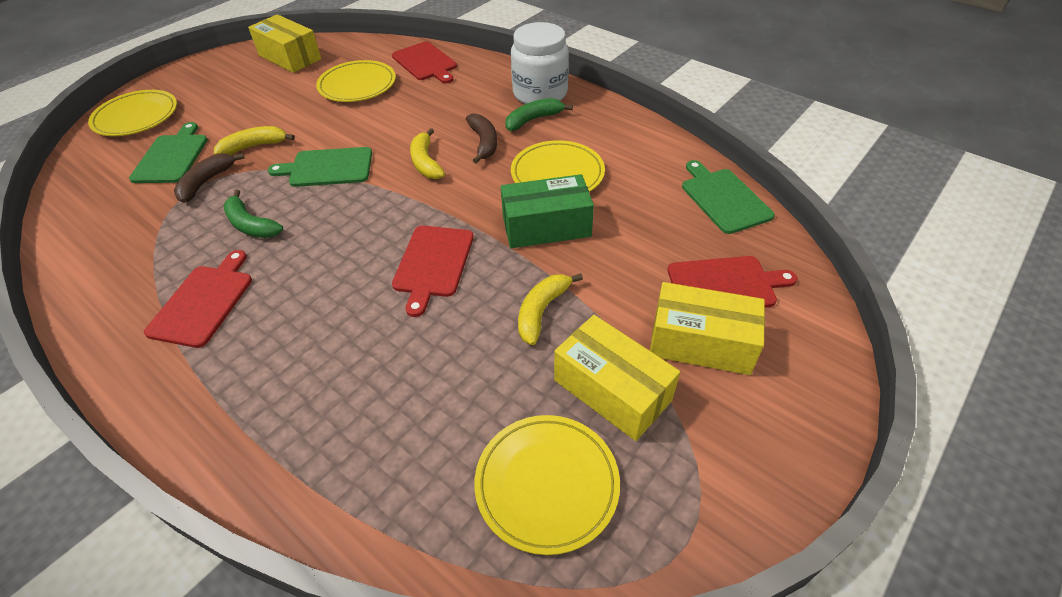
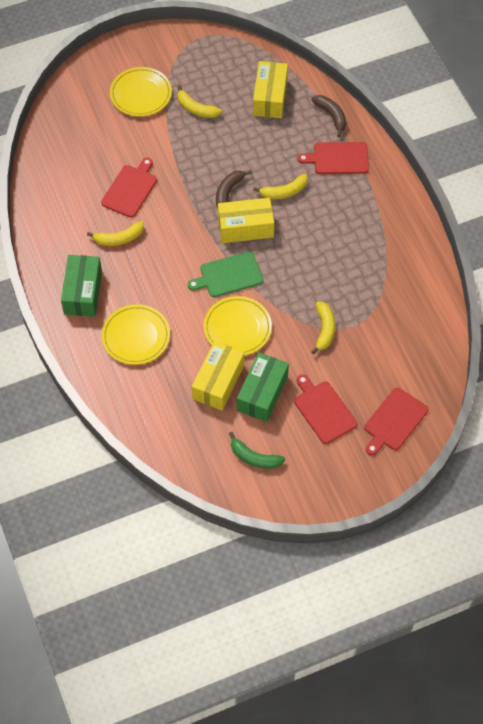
green banana: 2 -> 1
green box: 1 -> 2
green cutting board: 3 -> 1
white jar: 1 -> 0
yellow banana: 3 -> 4
yellow plate: 4 -> 3

